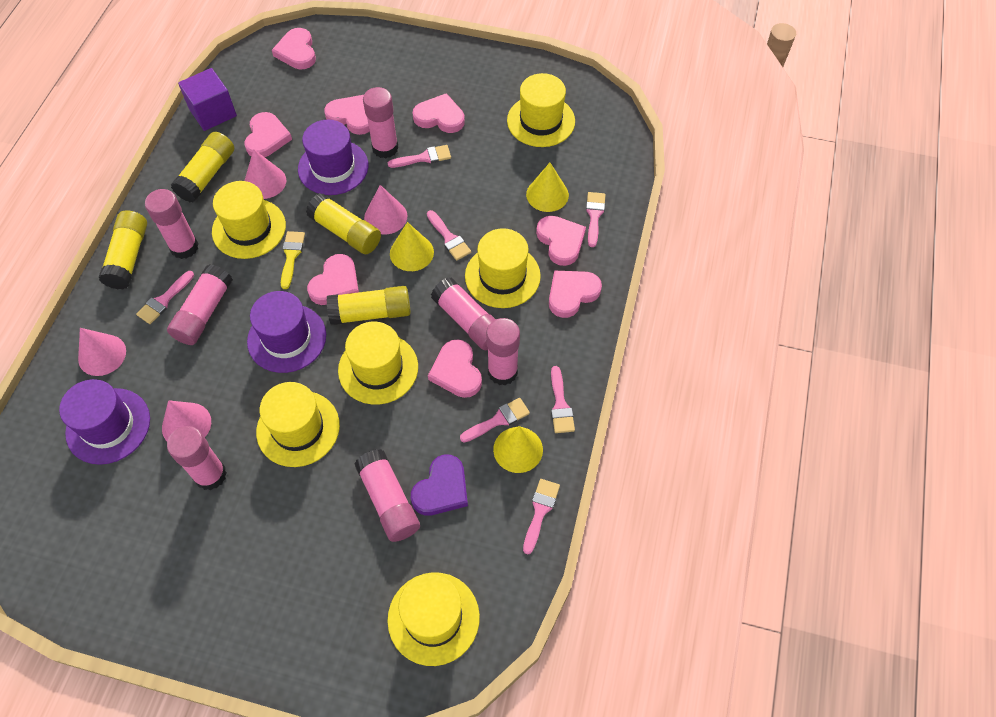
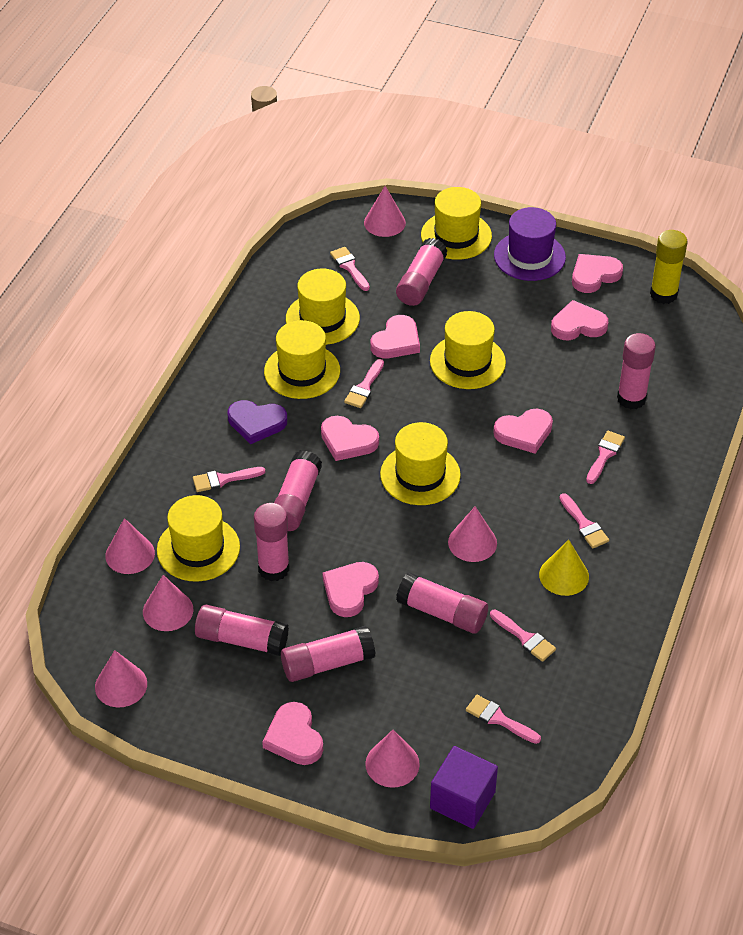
pink cone: 4 -> 6
pink heart: 8 -> 7
purple hat: 3 -> 1
yellow brush: 1 -> 0
yellow cone: 3 -> 1
yellow glue stick: 4 -> 1

